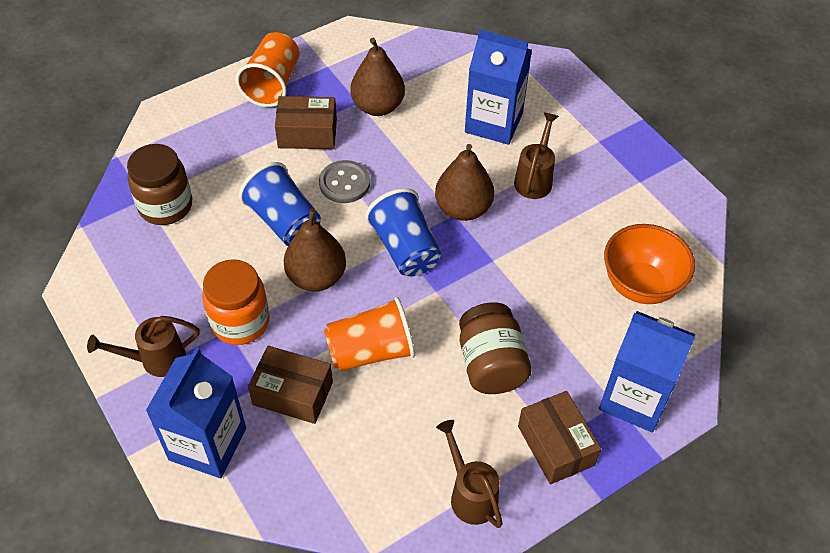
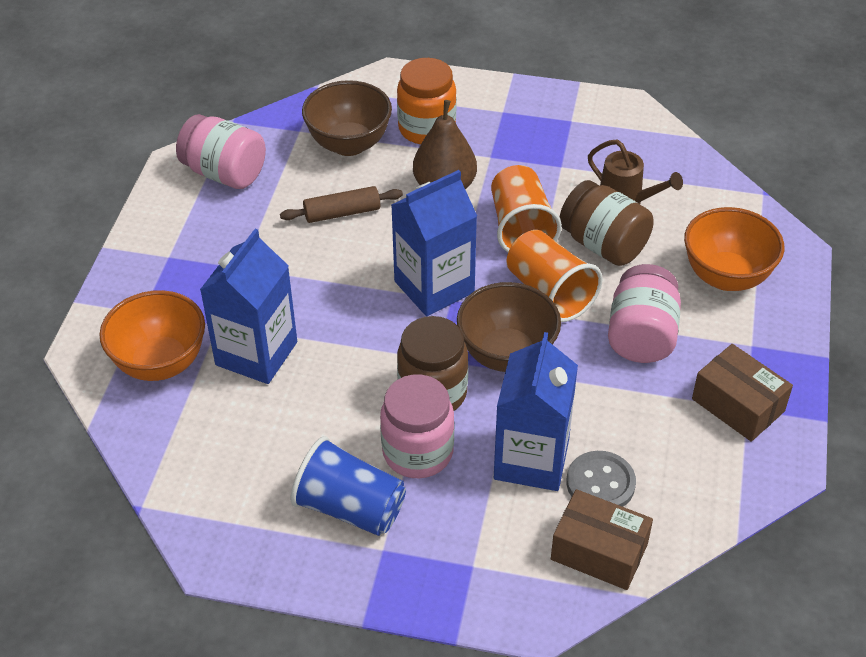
blue cup: 2 -> 1
brown bowl: 0 -> 2
brown box: 3 -> 2
brown pear: 3 -> 1
brown rolling pin: 0 -> 1
brown watering can: 3 -> 1
orange bowl: 1 -> 2
pink jar: 0 -> 3

